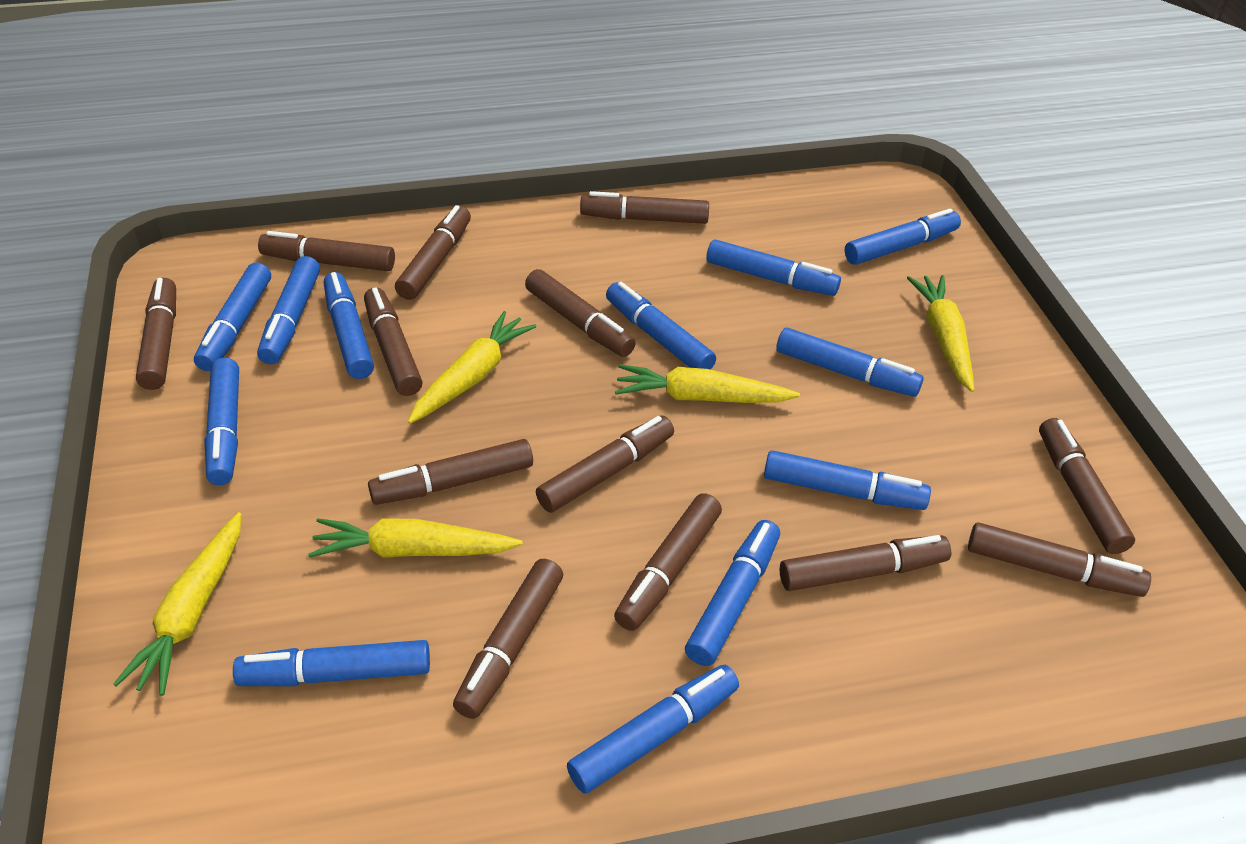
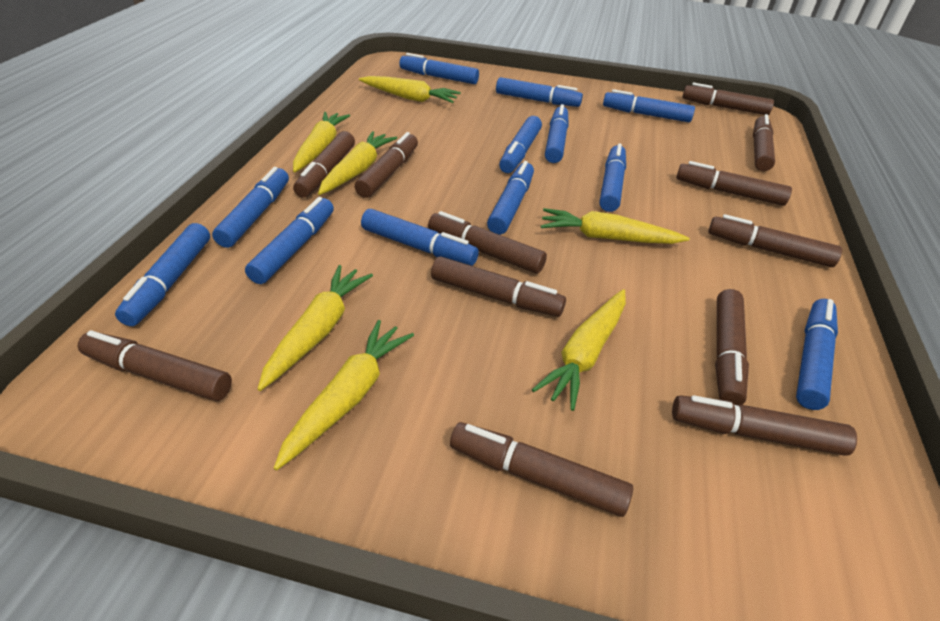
brown marker: 13 -> 12
yellow carrot: 5 -> 7

